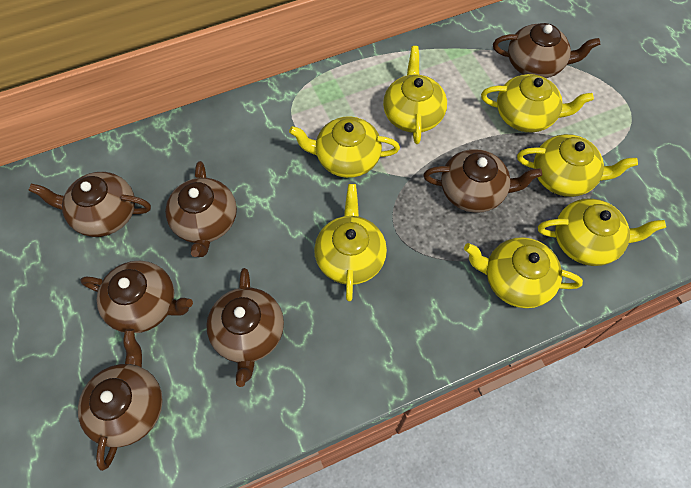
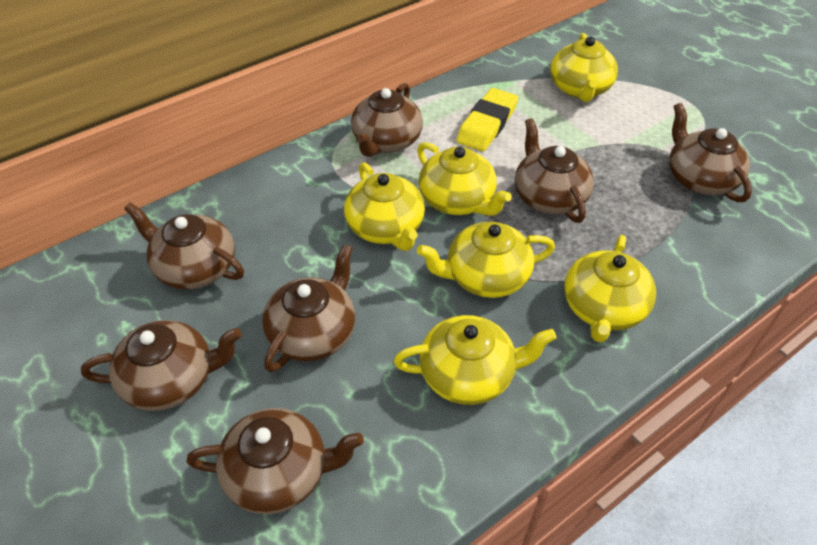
yellow eraser: 0 -> 1
yellow teapot: 7 -> 6

